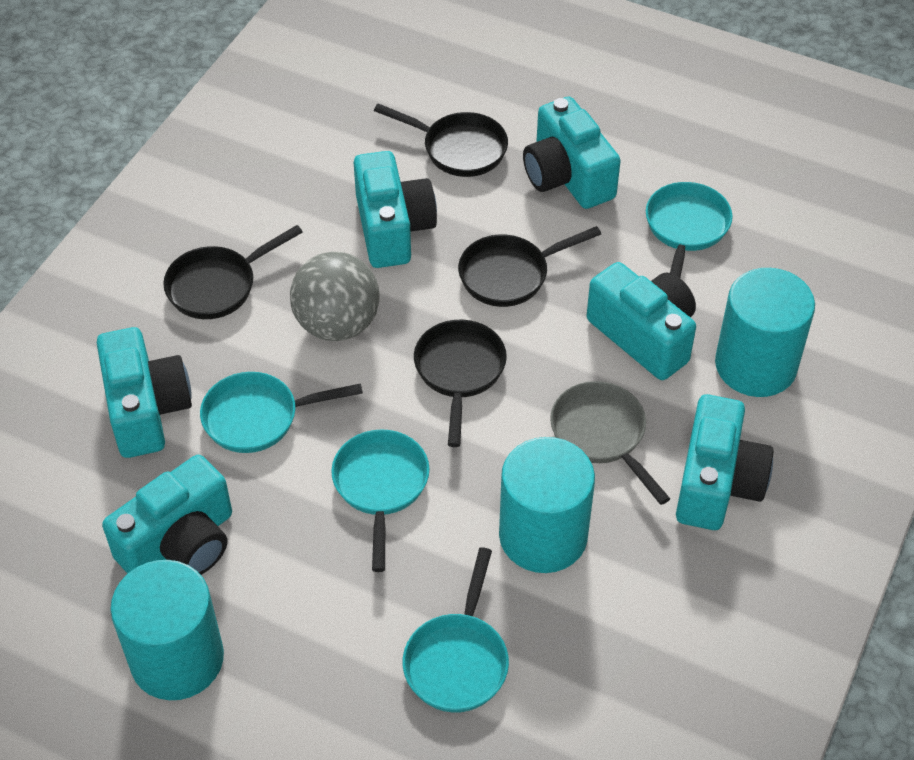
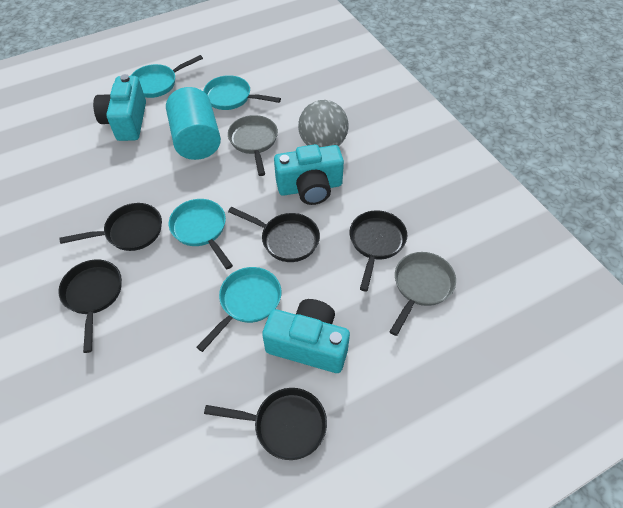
black pan: 4 -> 5
grey pan: 1 -> 2
turquoise camera: 6 -> 3
turquoise cylinder: 3 -> 1

